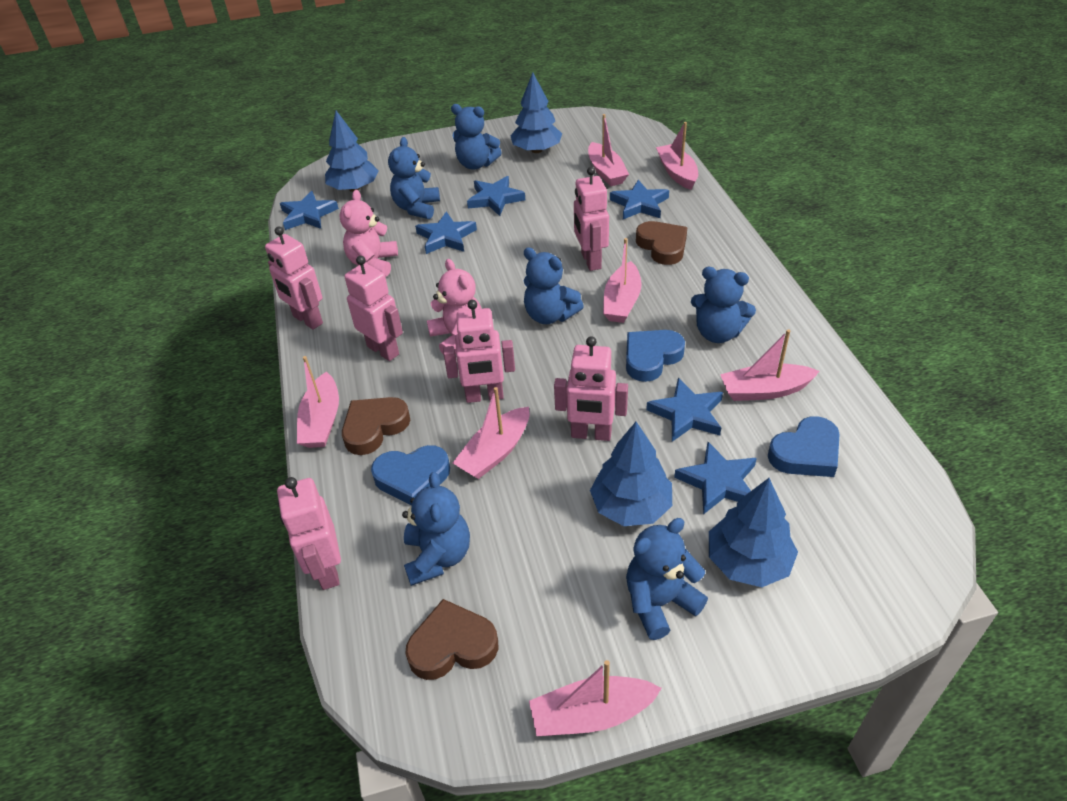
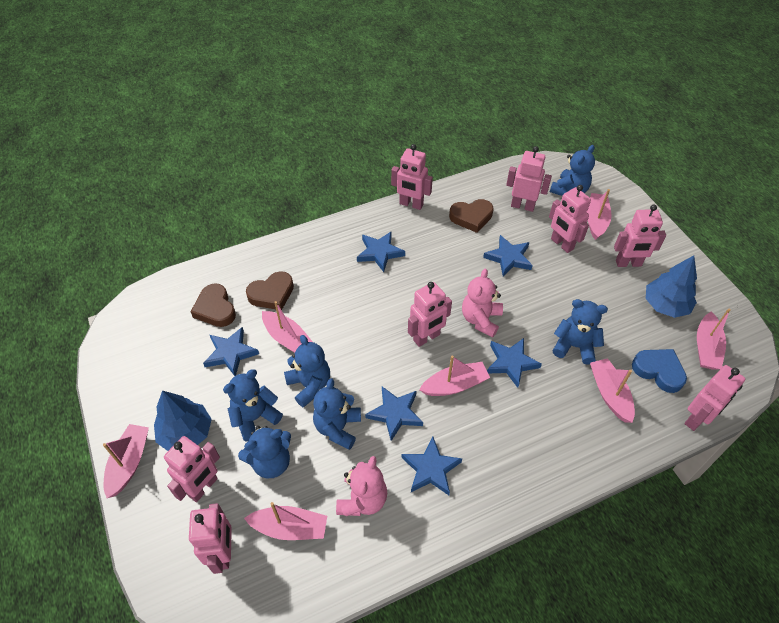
blue heart: 3 -> 1
blue tree: 4 -> 2
pink robot: 6 -> 8

